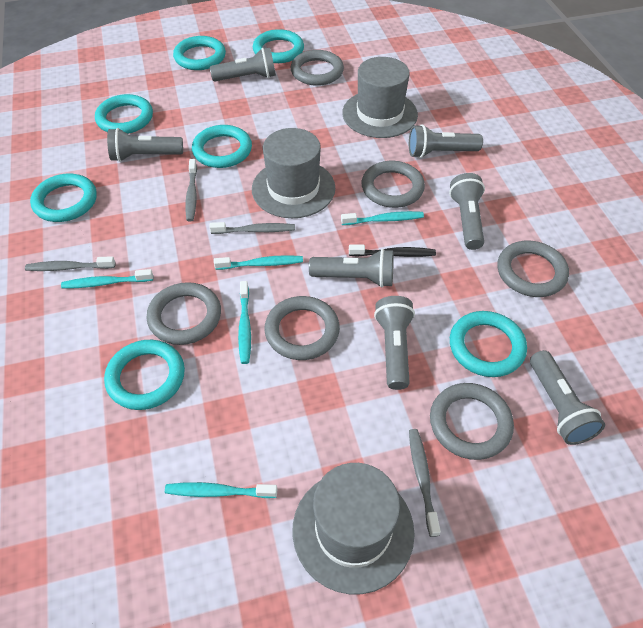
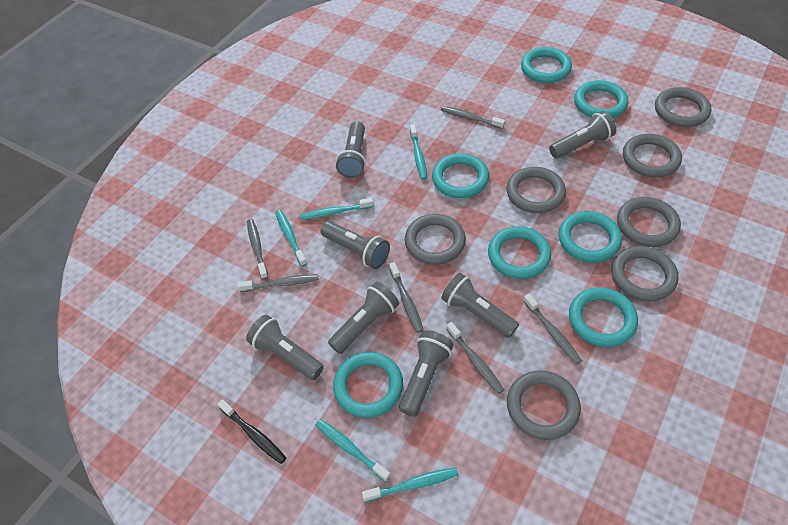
grey hat: 3 -> 0
grey ring: 6 -> 7
grey toothbrush: 4 -> 6

